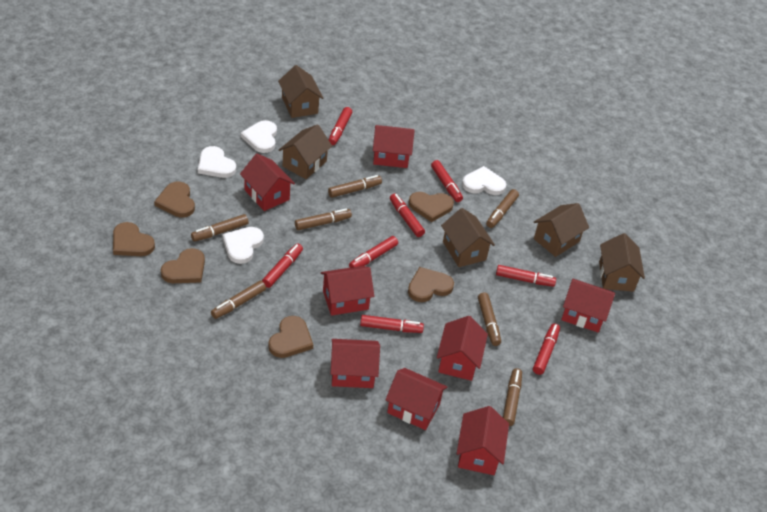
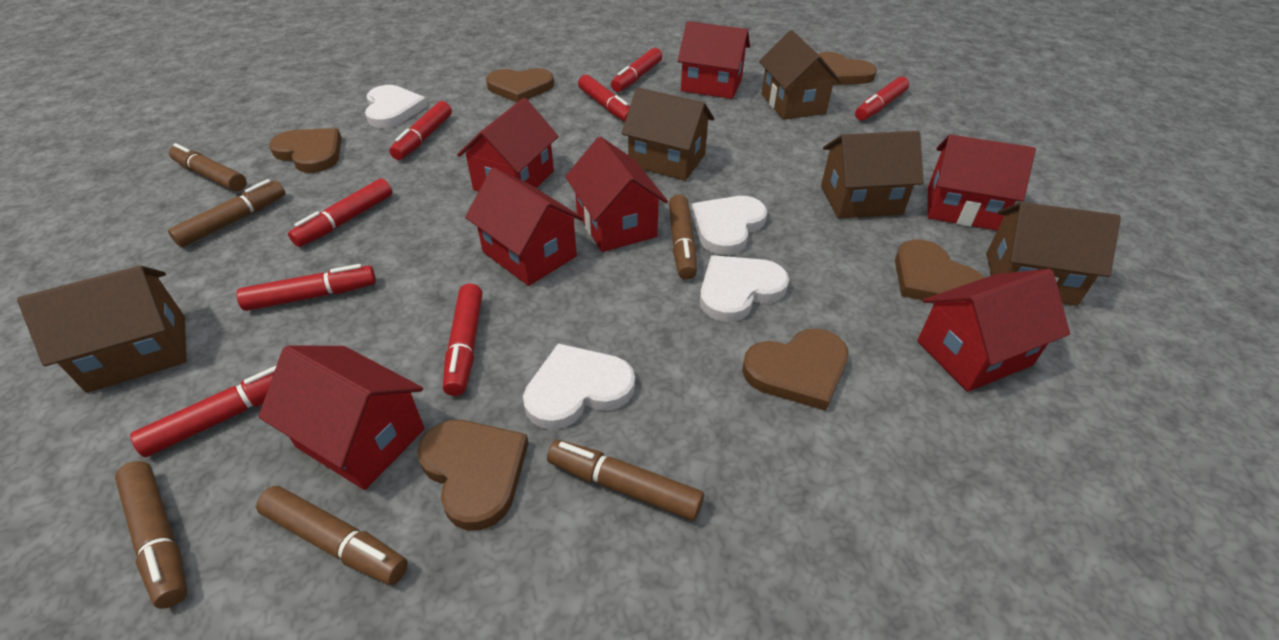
brown marker: 7 -> 6
red house: 8 -> 7

